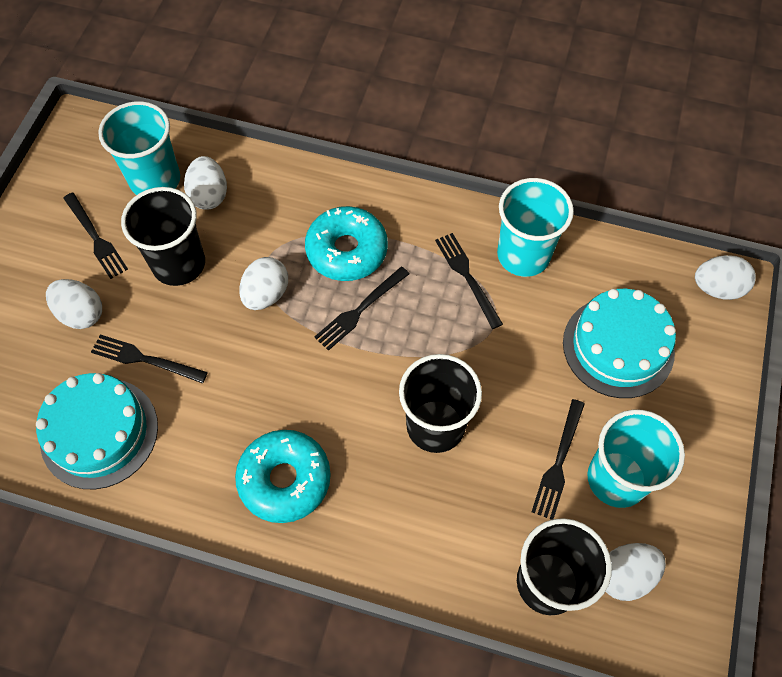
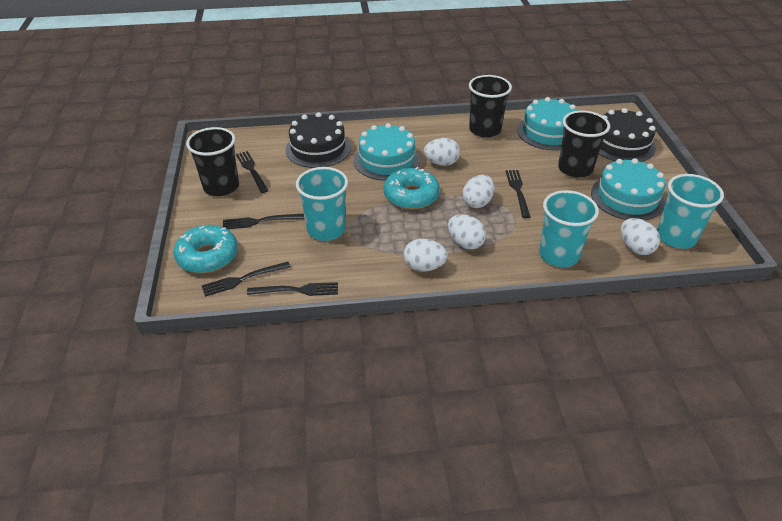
black cake: 0 -> 2
turquoise cake: 2 -> 3

